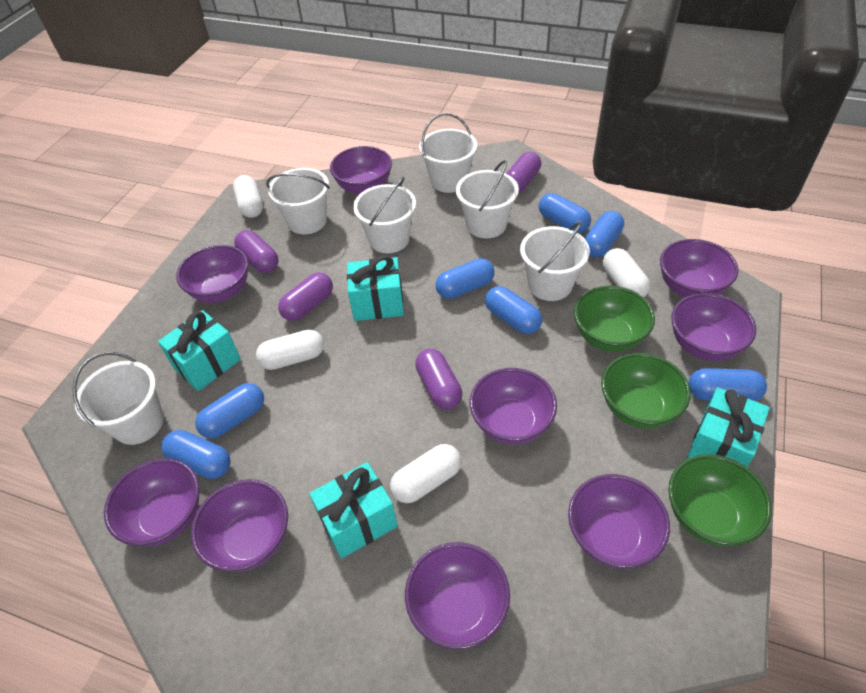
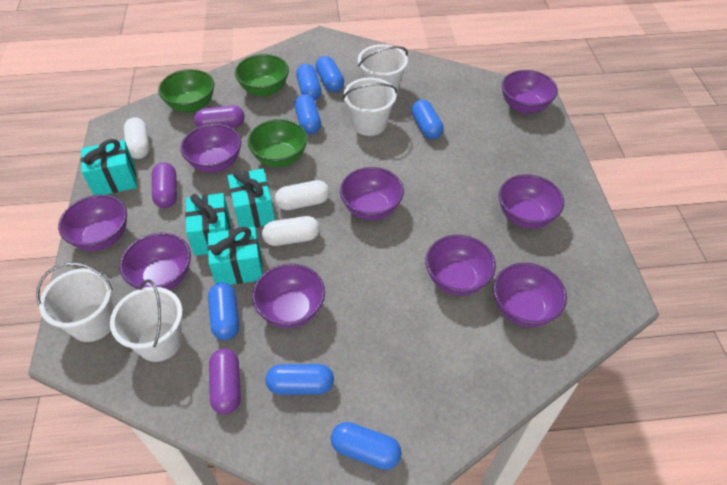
purple capsule: 4 -> 3
white bucket: 6 -> 4
white capsule: 4 -> 3

